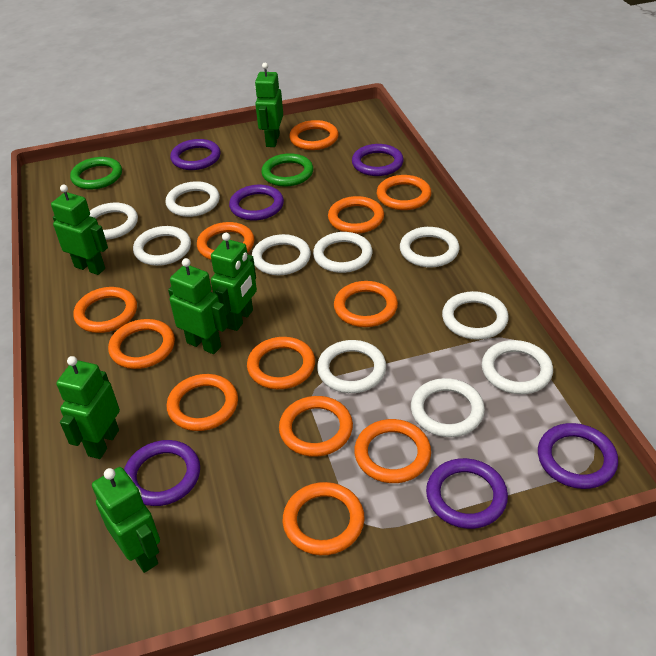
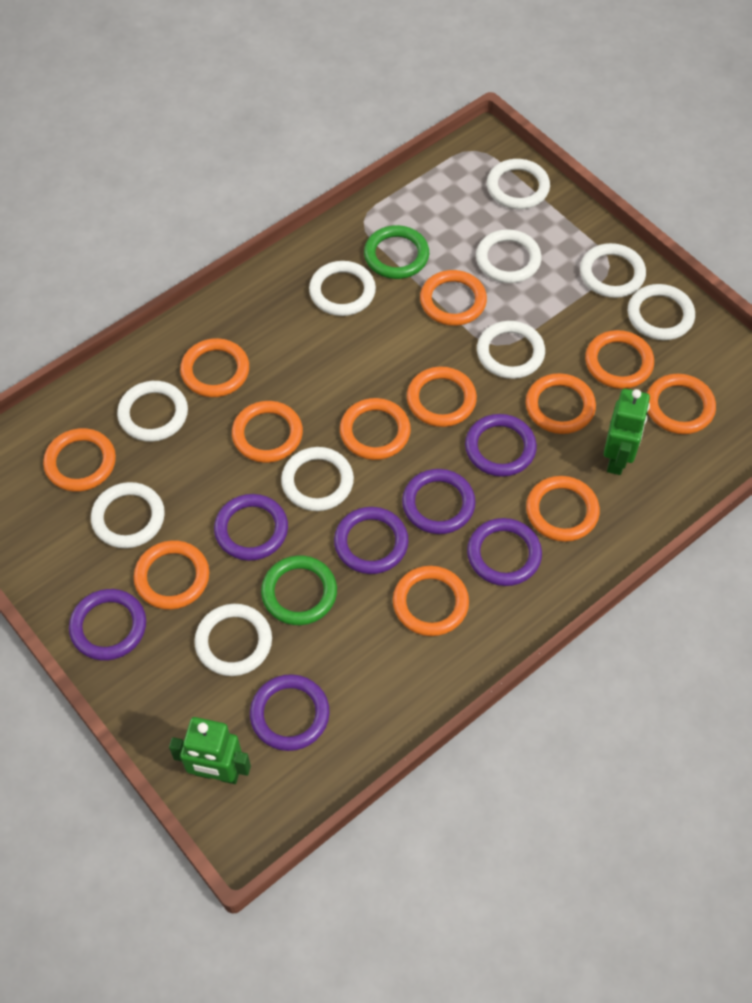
green robot: 6 -> 2
purple ring: 6 -> 7

